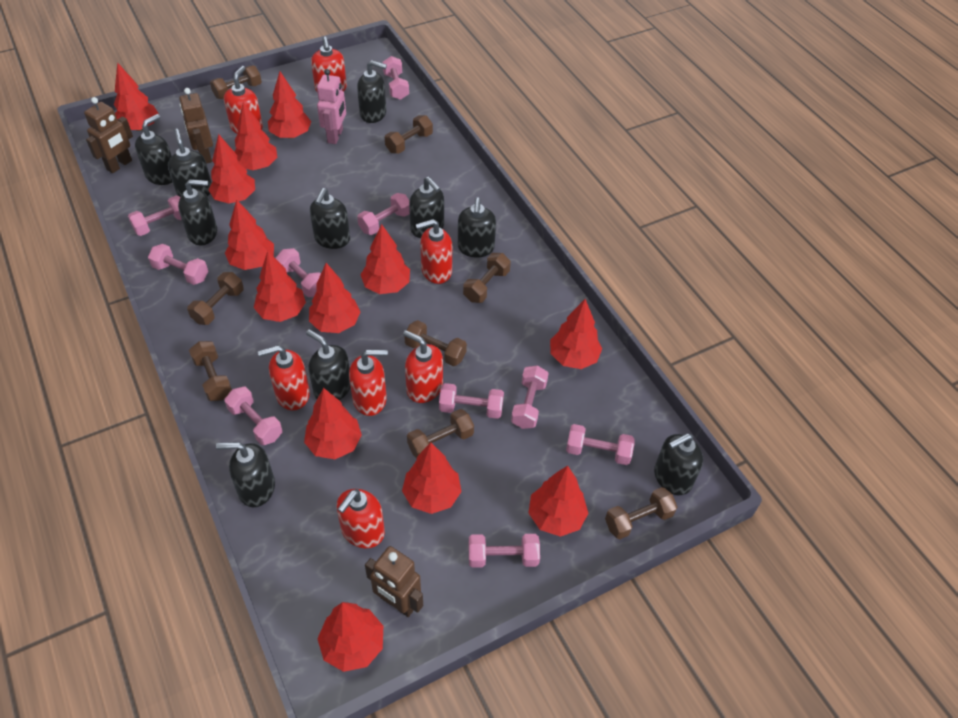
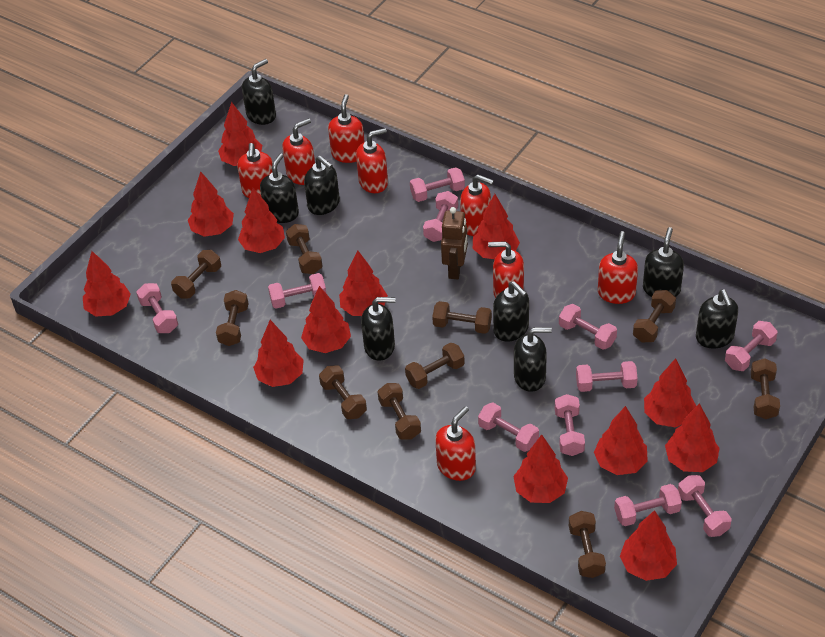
black soap dispenser: 10 -> 8
brown dumbbell: 8 -> 10
brown robot: 3 -> 1
pink dumbbell: 10 -> 11
pink robot: 1 -> 0
red soap dispenser: 7 -> 8

